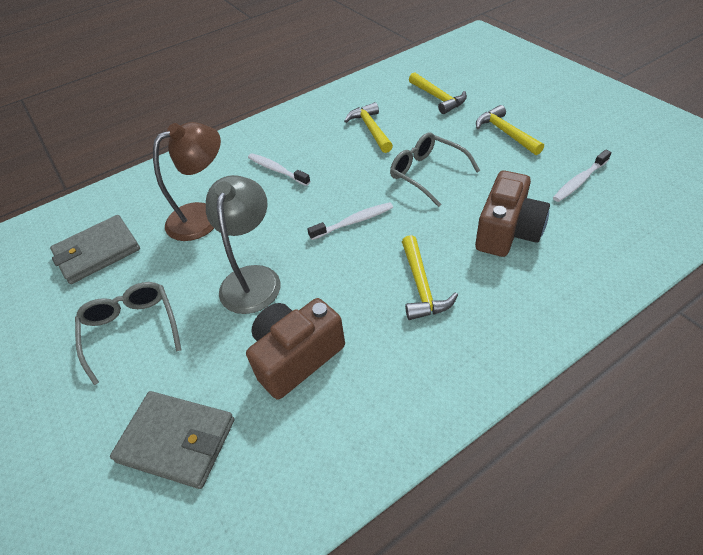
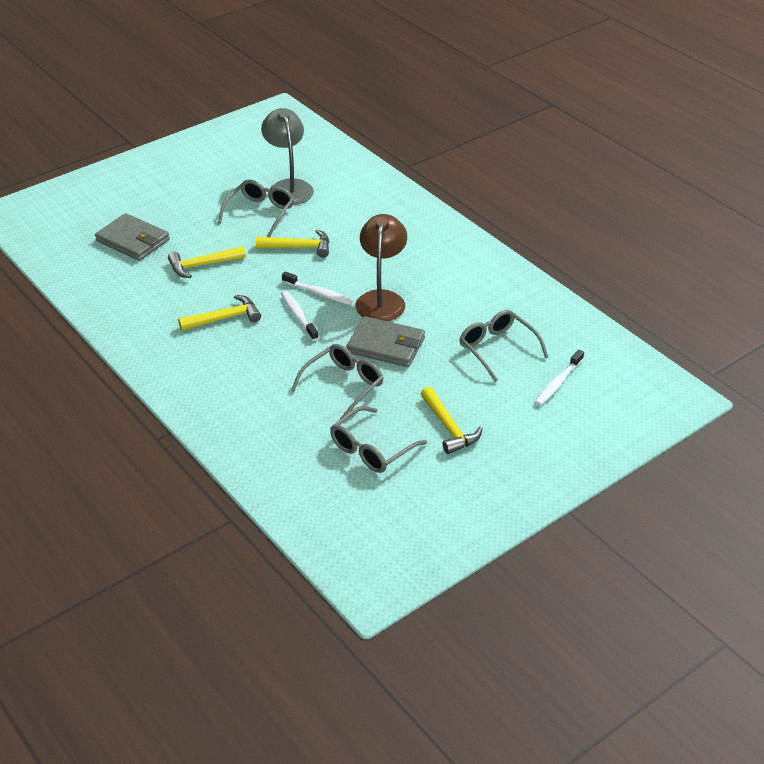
brown camera: 2 -> 0
grey glasses: 2 -> 4

